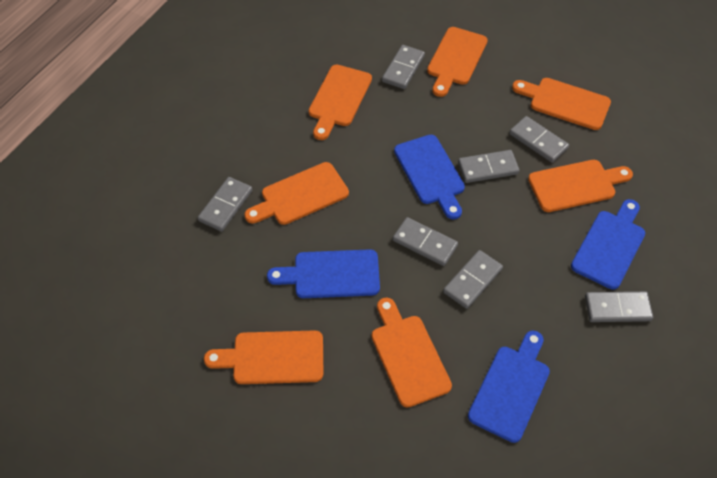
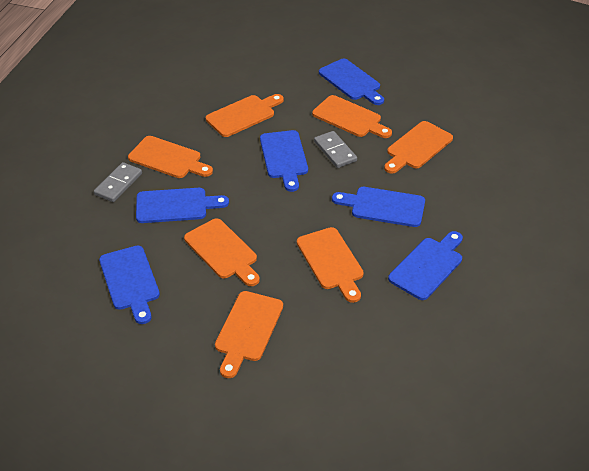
blue cutting board: 4 -> 6
grey domino: 7 -> 2

